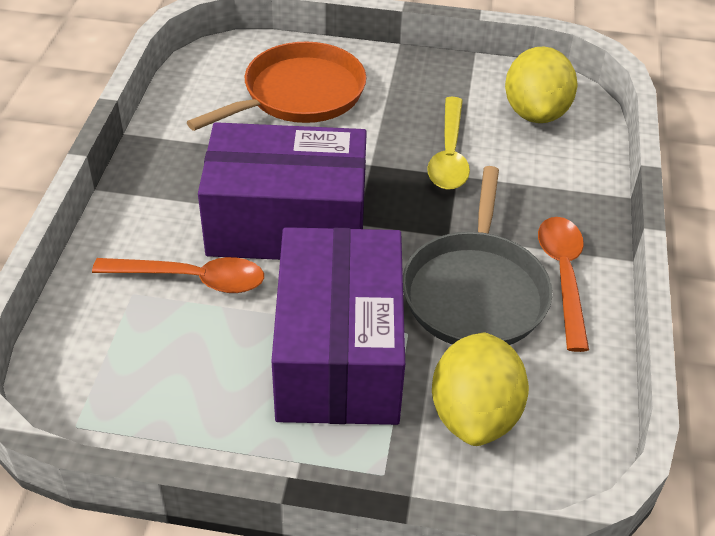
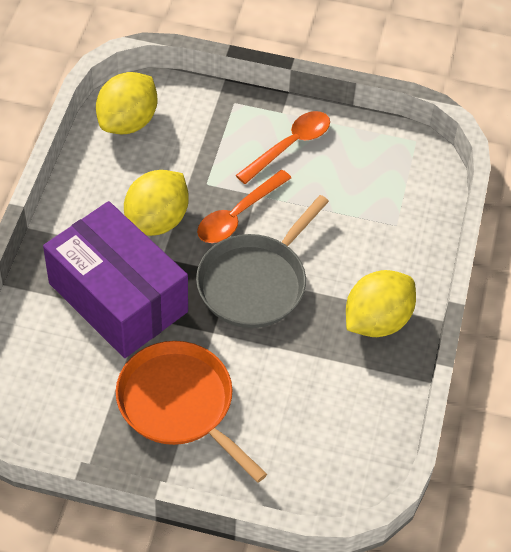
purple box: 2 -> 1
yellow lemon: 2 -> 3
yellow spoon: 1 -> 0

